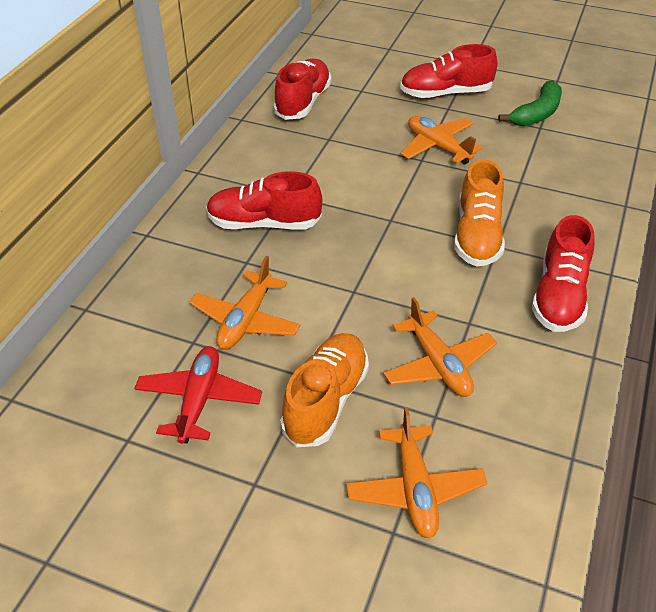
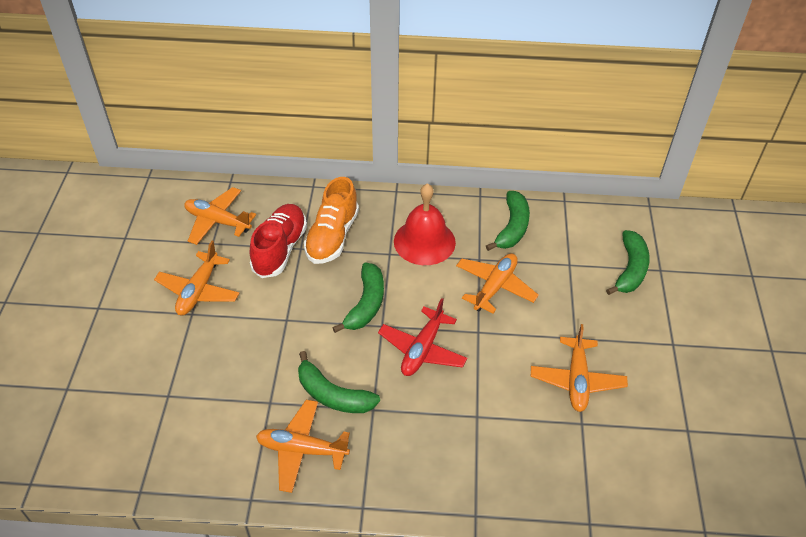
green banana: 1 -> 4
orange plane: 4 -> 5
orange shoe: 2 -> 1
red bell: 0 -> 1
red shoe: 4 -> 1

